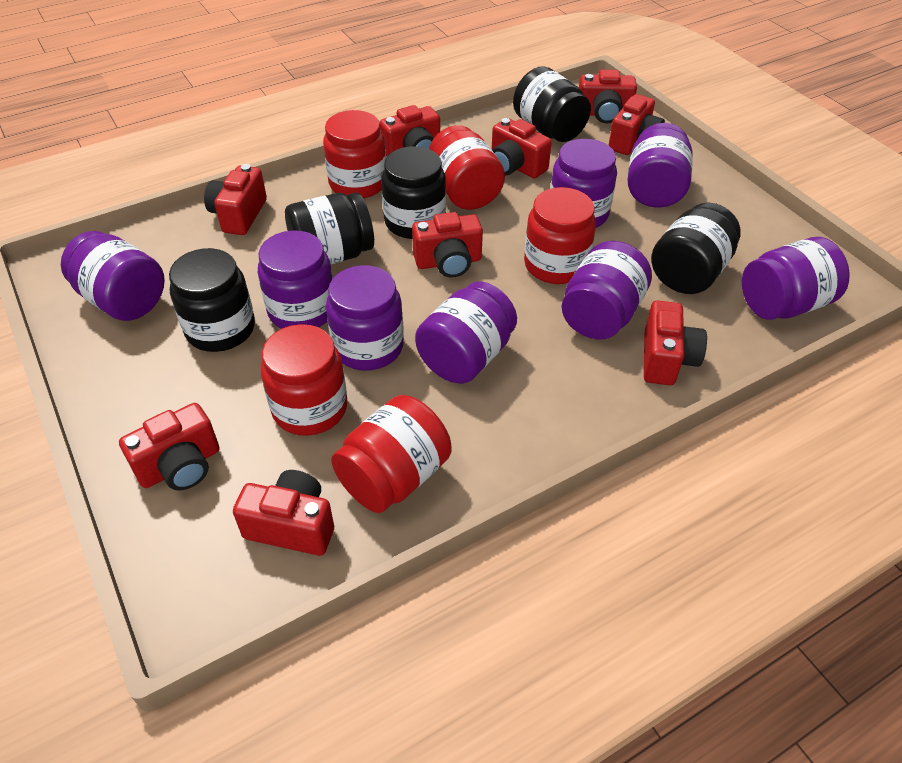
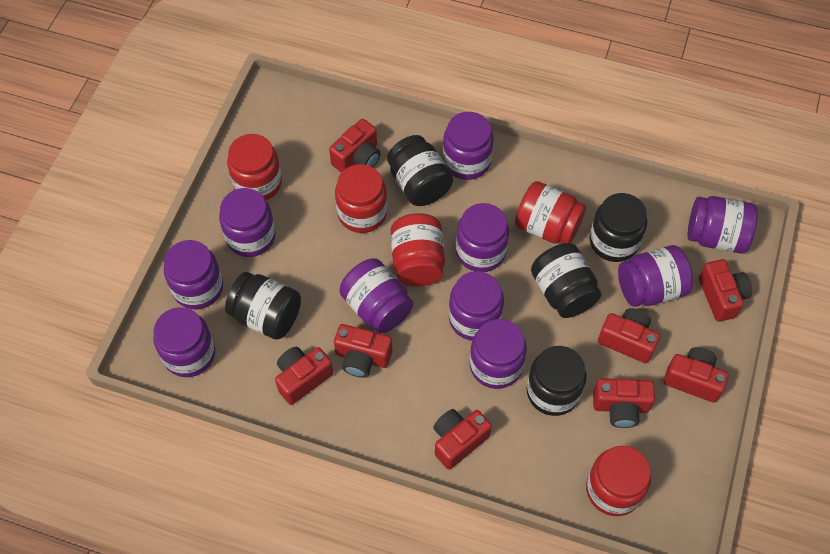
purple jar: 8 -> 10
red camera: 9 -> 8

